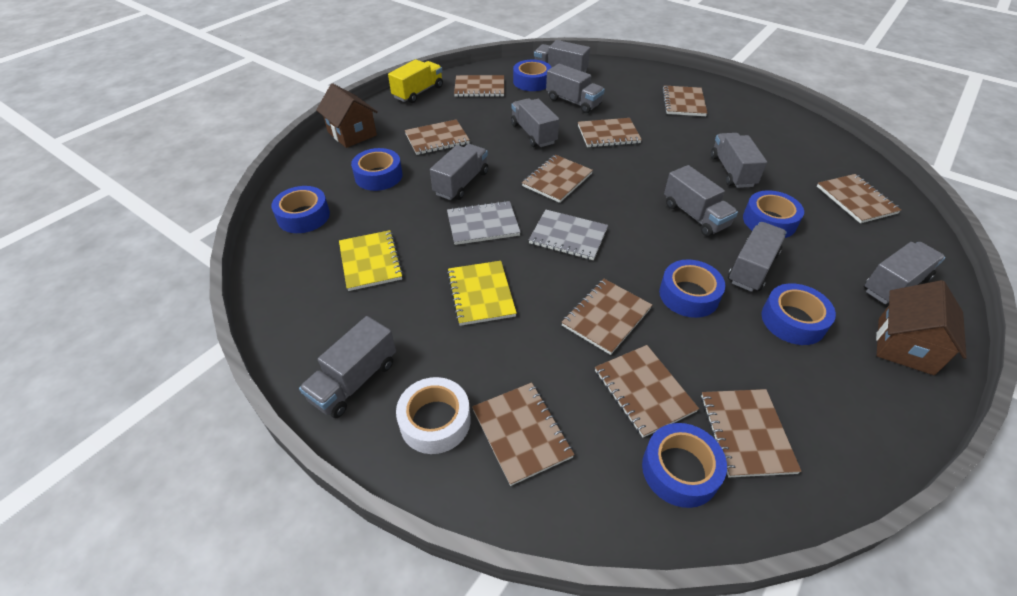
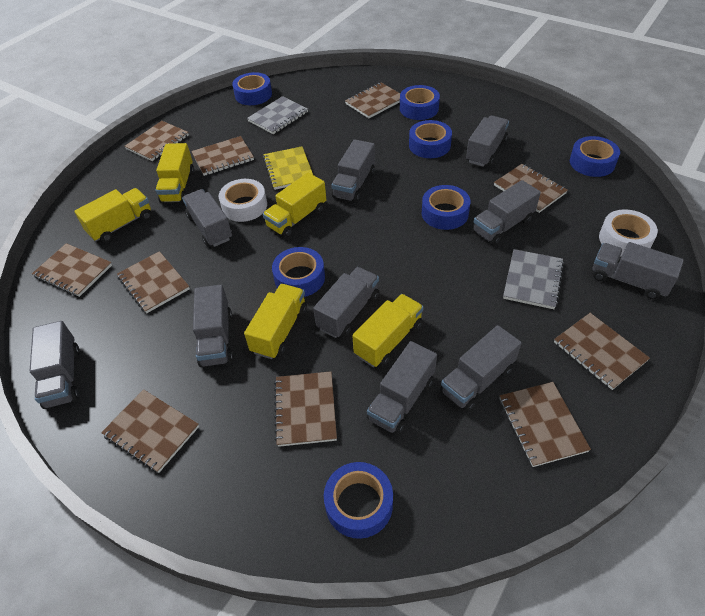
brown house: 2 -> 0
grey truck: 9 -> 10
white tape: 1 -> 2
yellow notebook: 2 -> 1
yellow truck: 1 -> 5

